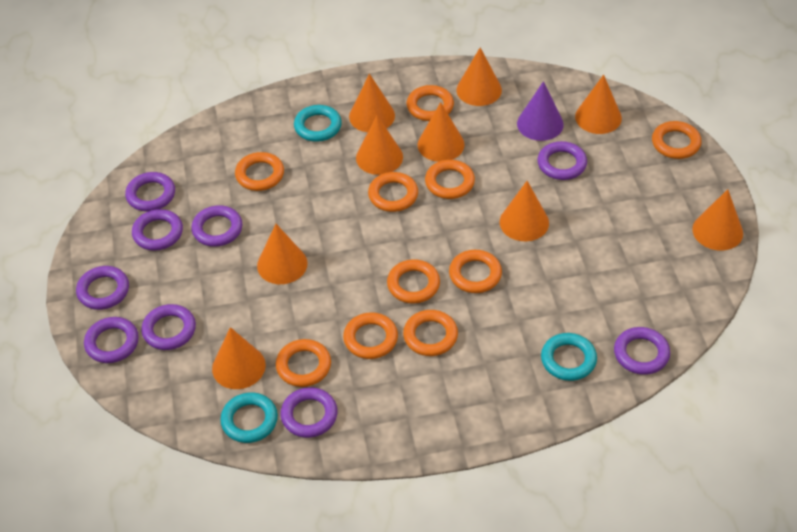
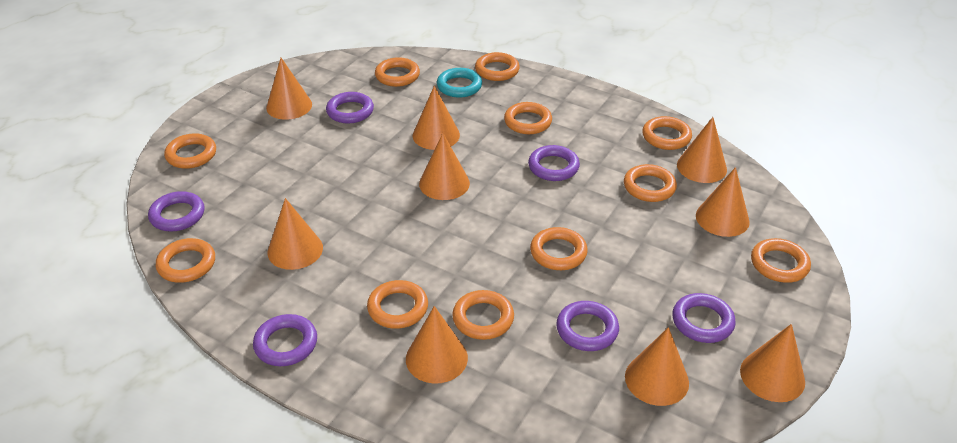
orange ring: 10 -> 11
purple cone: 1 -> 0
purple ring: 9 -> 6
turquoise ring: 3 -> 1

